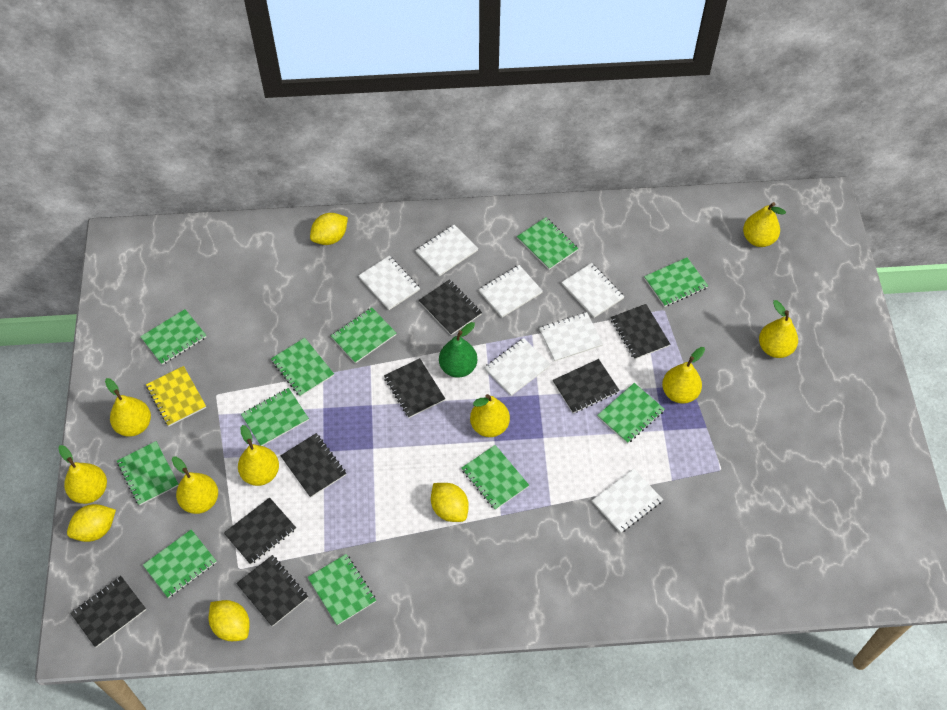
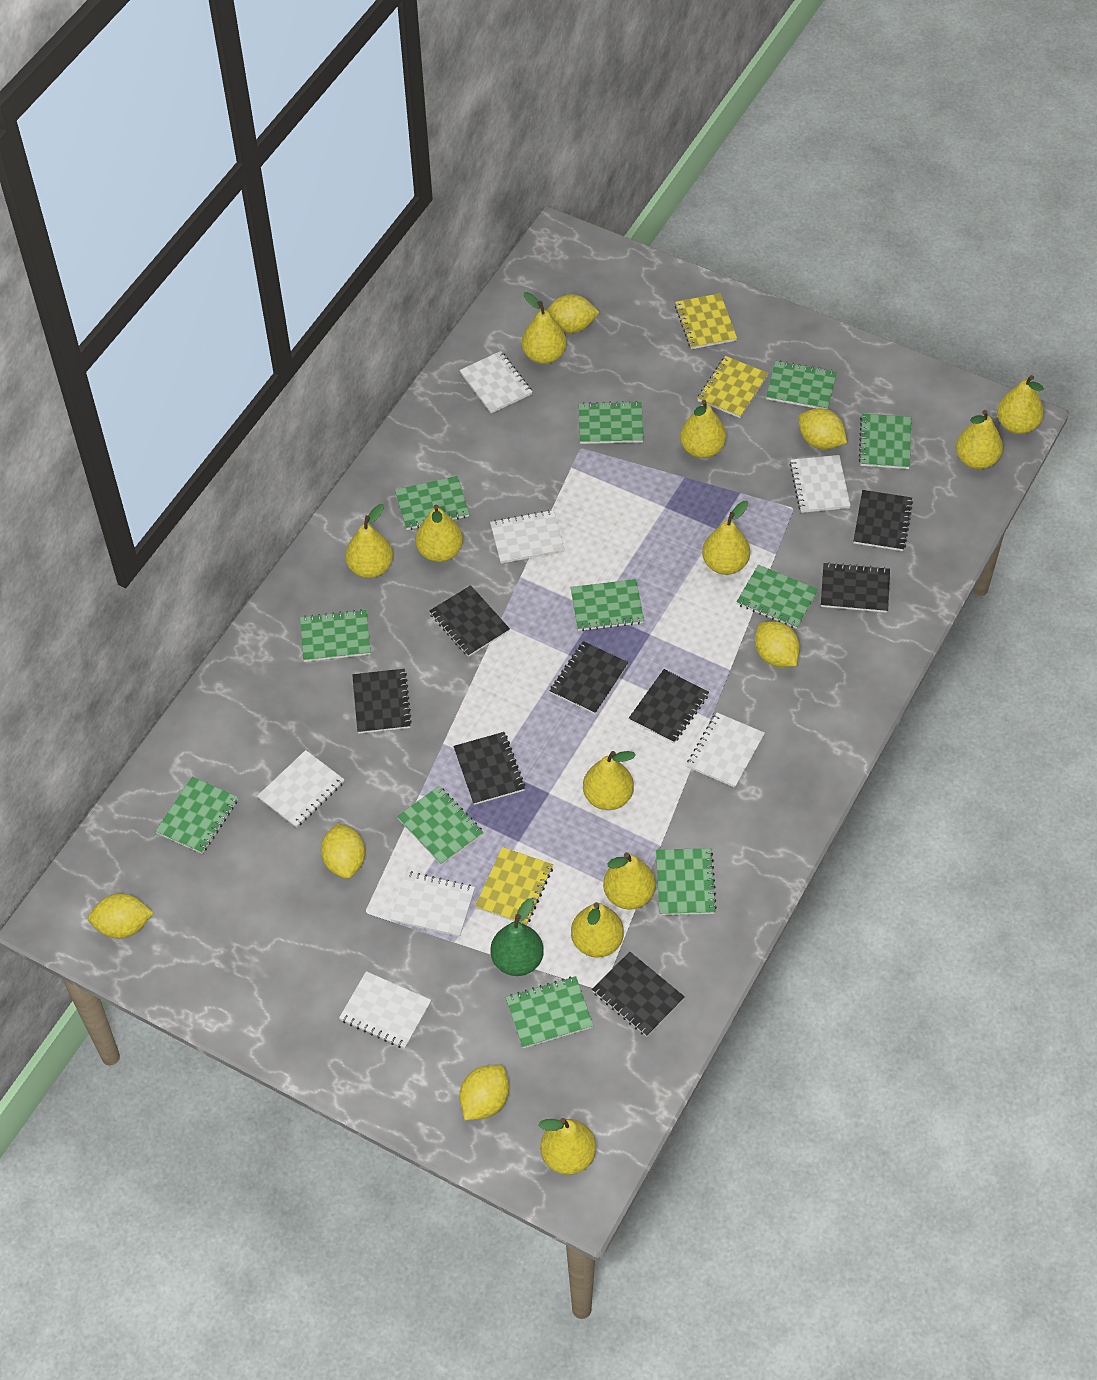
yellow lemon: 4 -> 6
yellow notebook: 1 -> 3
yellow pear: 8 -> 11

